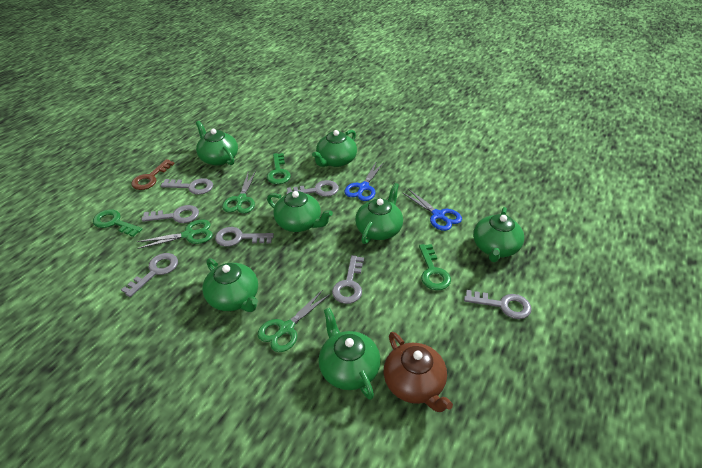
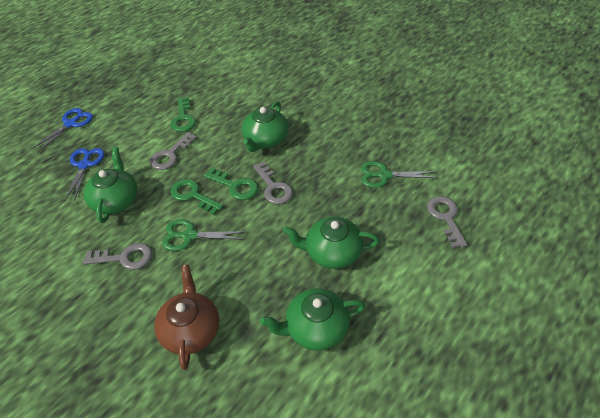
brown key: 1 -> 0
green scissors: 3 -> 2
green teapot: 7 -> 4
grey key: 7 -> 4

